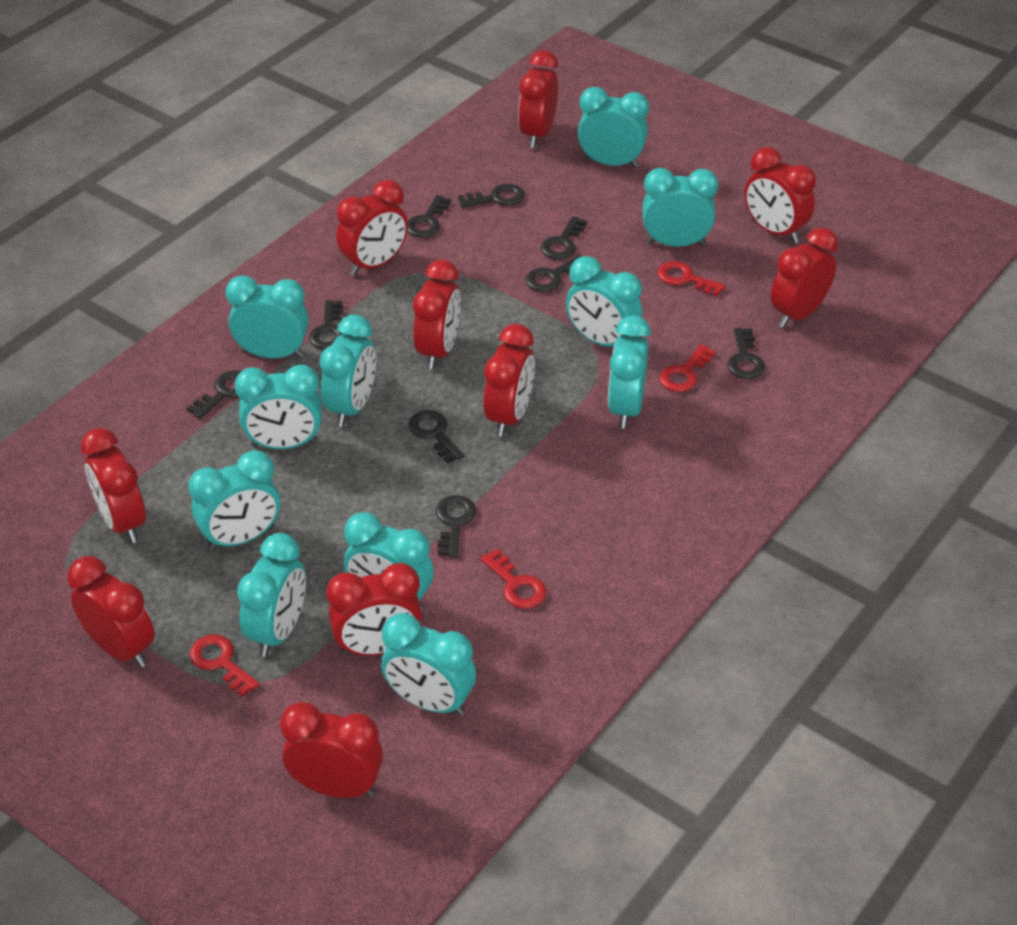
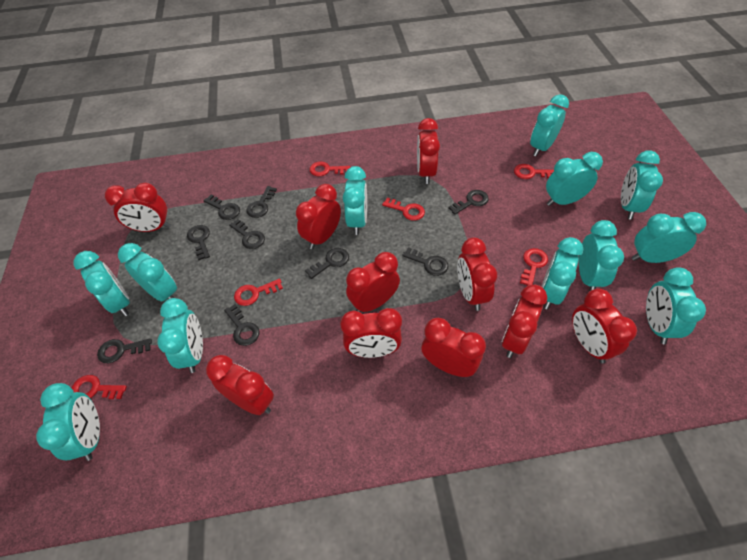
red key: 4 -> 6
turquoise clock: 11 -> 12

